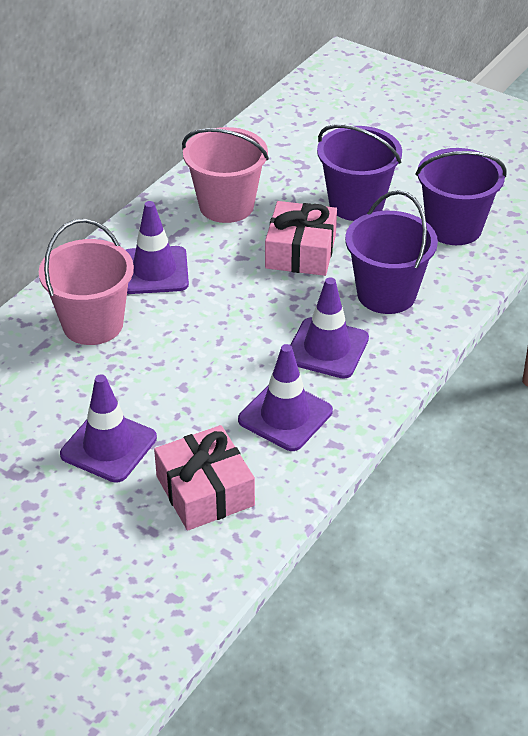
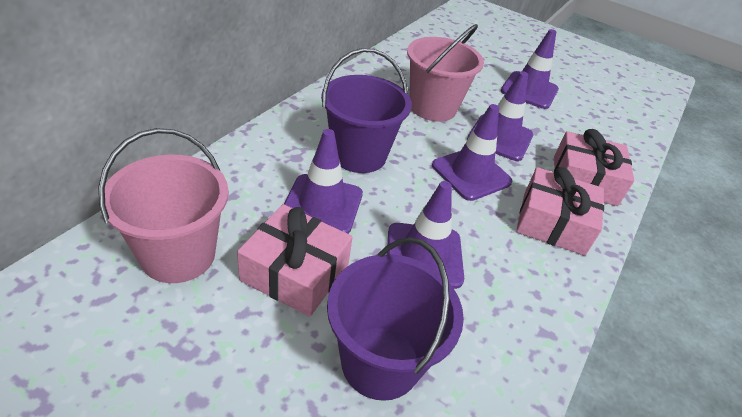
pink gift: 2 -> 3
purple bucket: 3 -> 2
purple traffic cone: 4 -> 5

